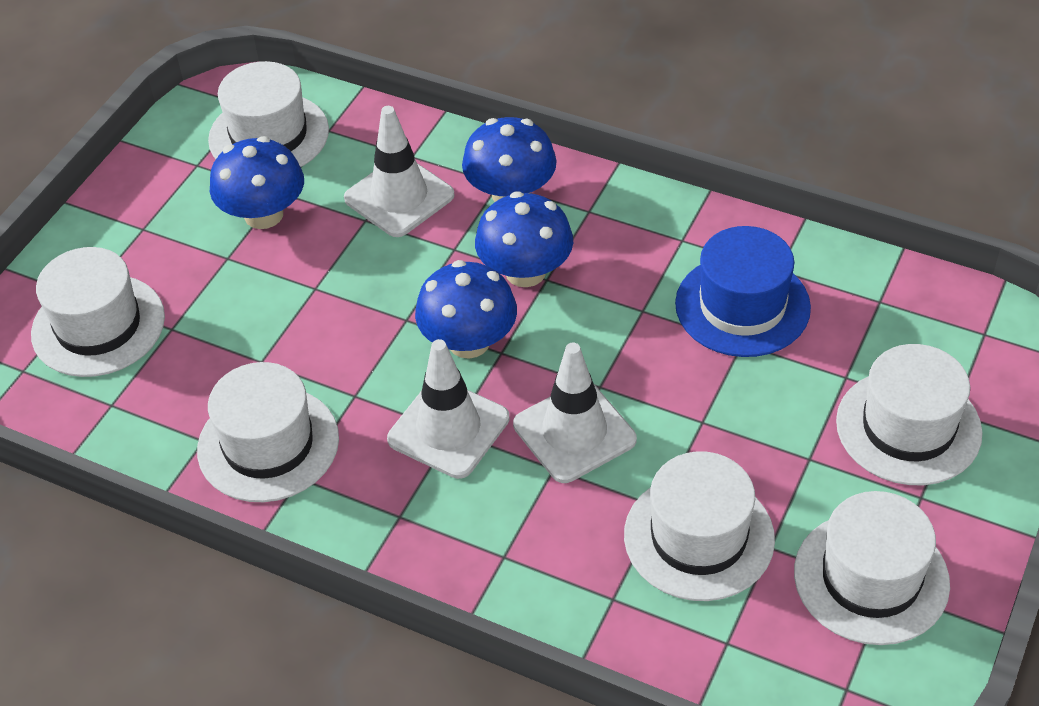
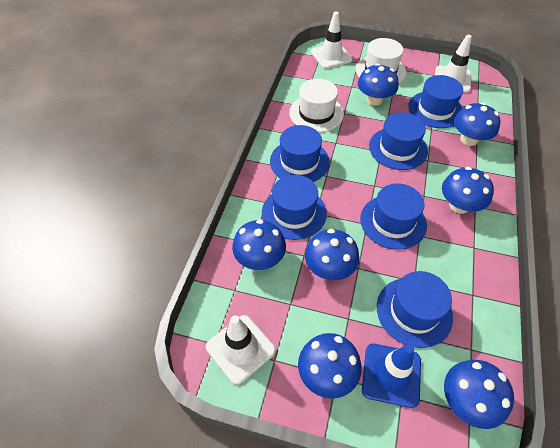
blue hat: 1 -> 6
blue mushroom: 4 -> 7
blue traffic cone: 0 -> 1
white hat: 6 -> 2

